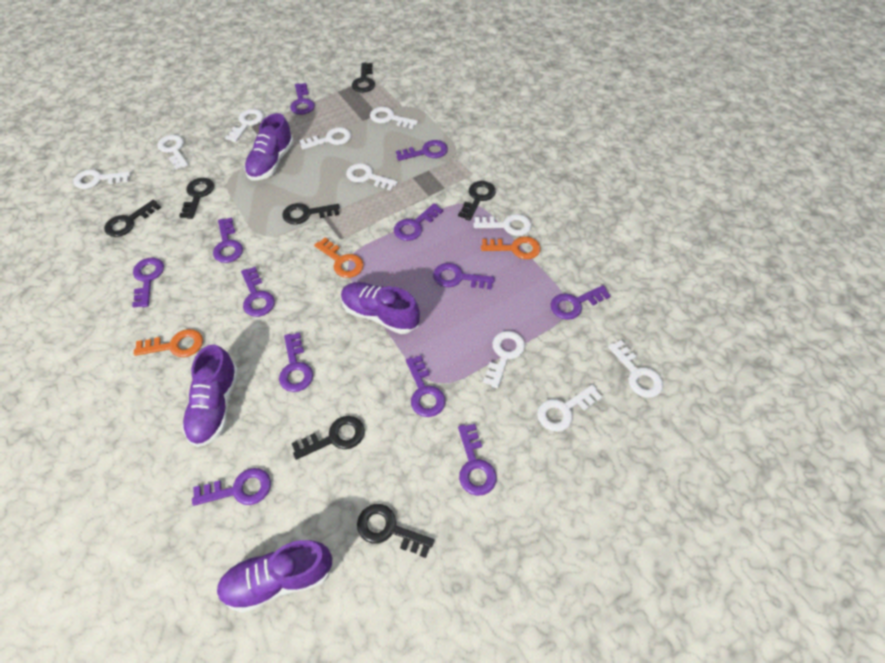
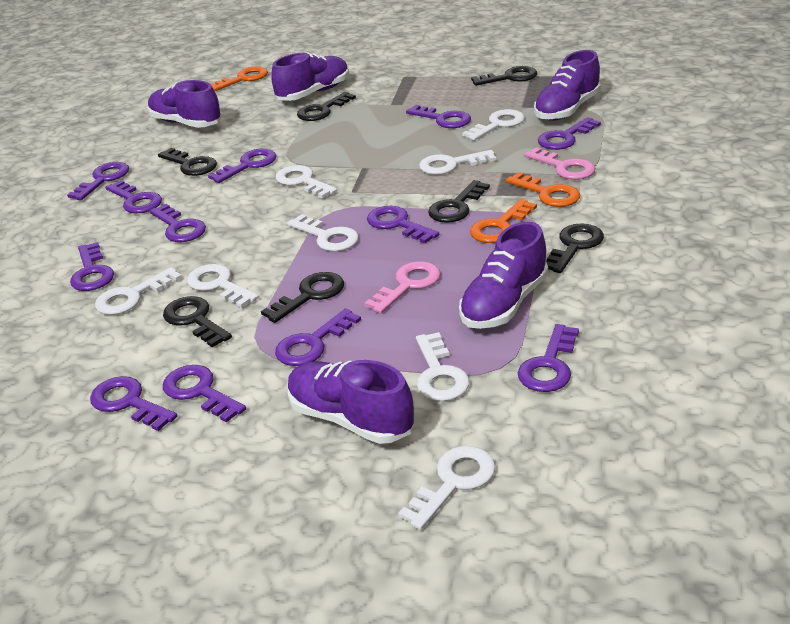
pink key: 0 -> 2
purple shoe: 4 -> 5
white key: 10 -> 8

